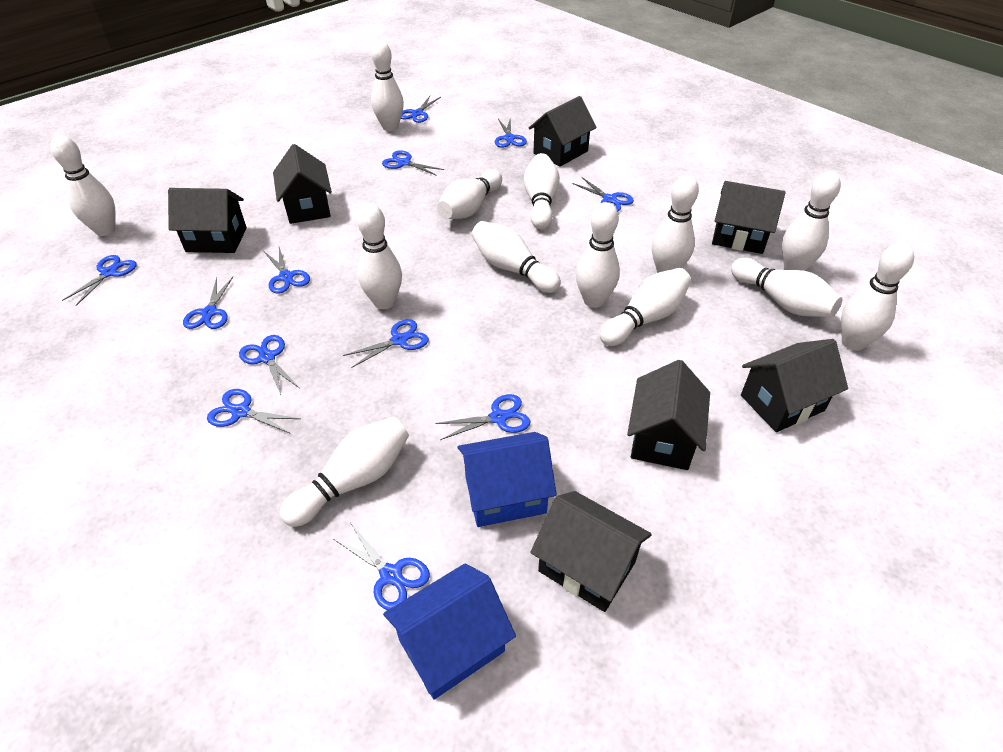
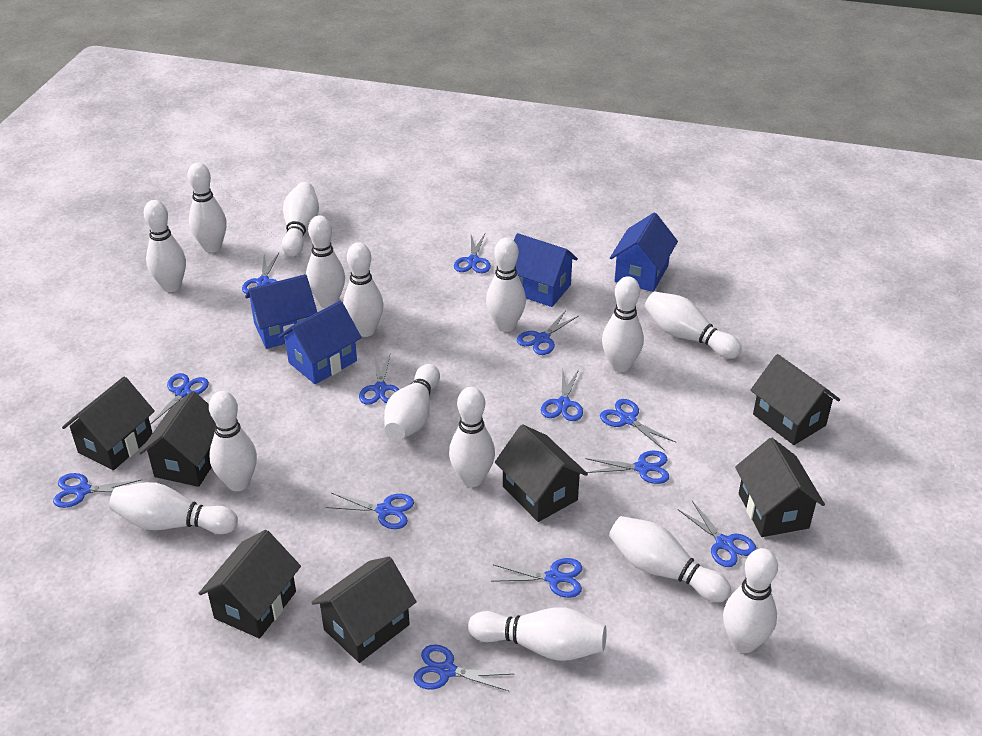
blue house: 2 -> 4
blue scissors: 12 -> 13
white bowling pin: 13 -> 15

